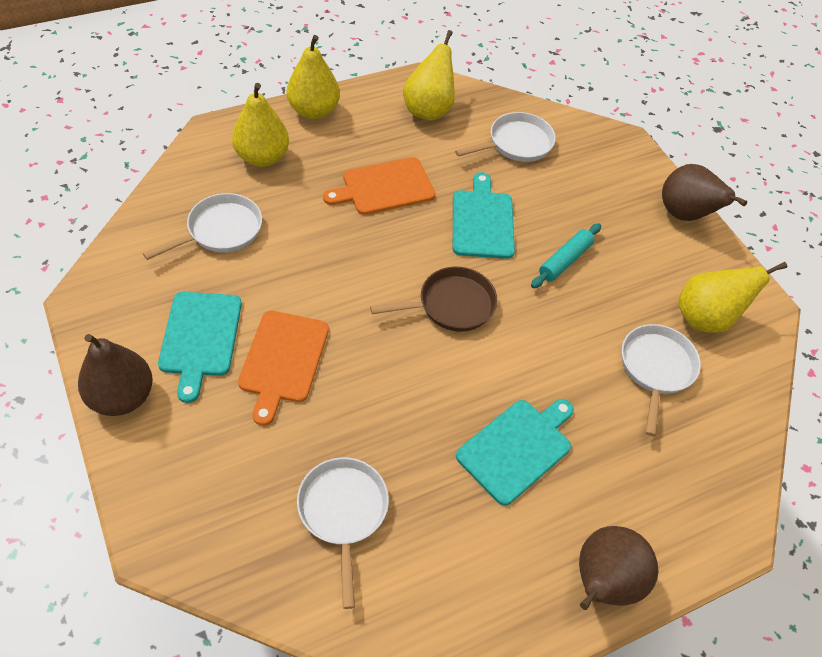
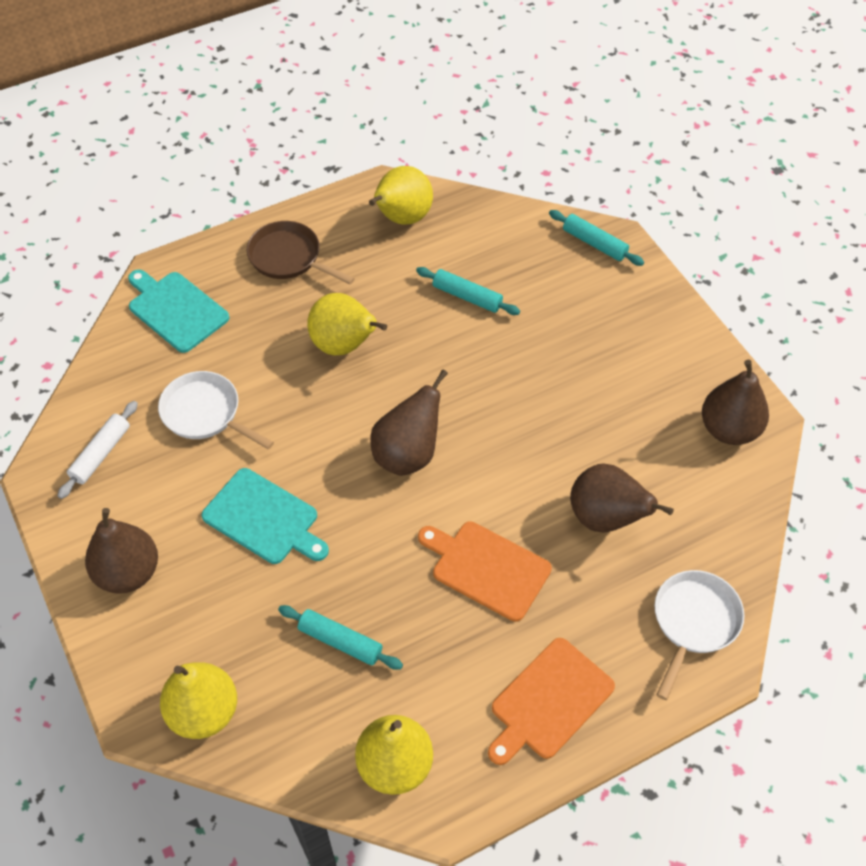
brown pear: 3 -> 4
turquoise cutting board: 3 -> 2
turquoise rolling pin: 1 -> 3
white pan: 4 -> 2
white rolling pin: 0 -> 1

